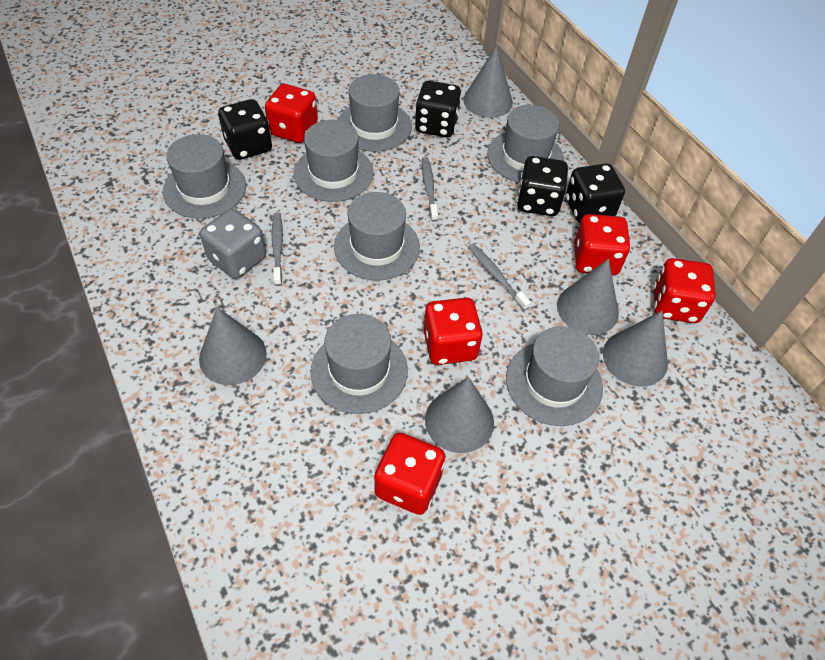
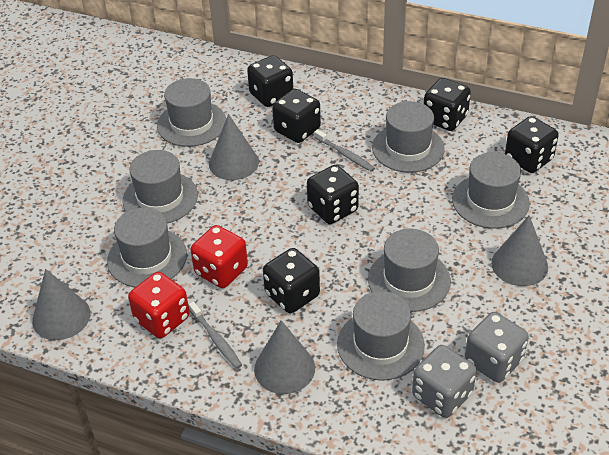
black dice: 4 -> 6
grey cone: 5 -> 4
grey dice: 1 -> 2
grey toothbrush: 3 -> 2
red dice: 5 -> 2

